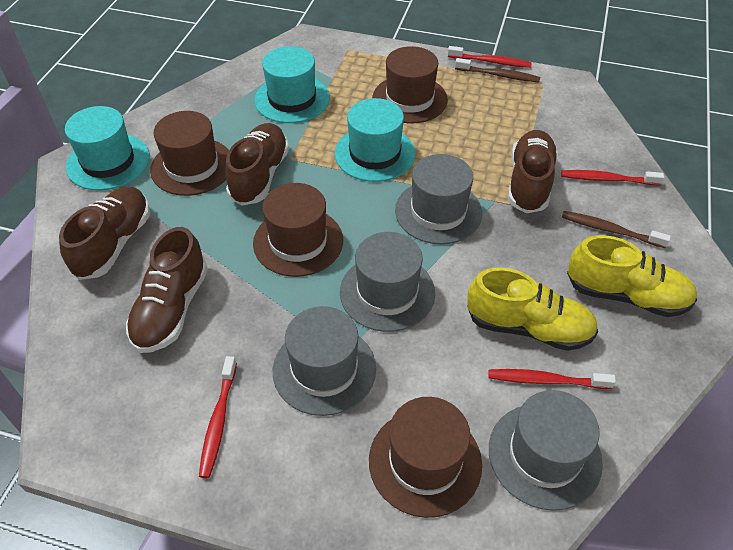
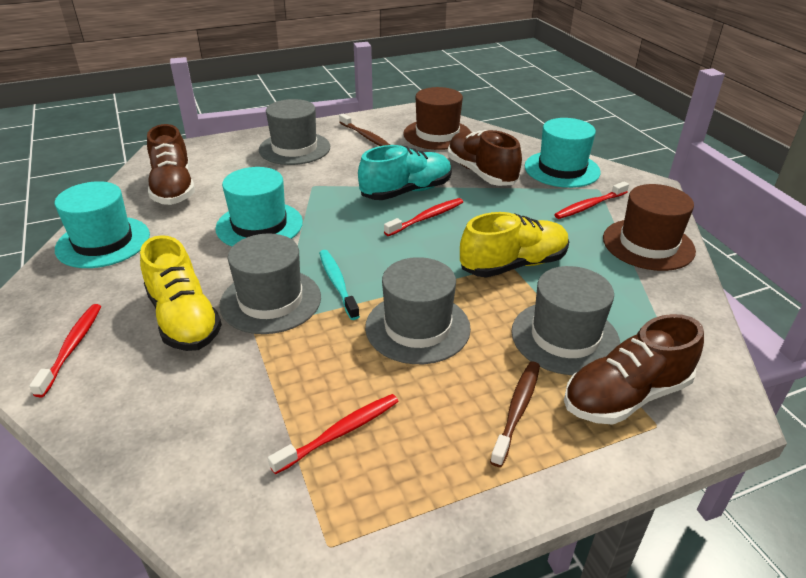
brown hat: 4 -> 2
brown shoe: 4 -> 3
turquoise shoe: 0 -> 1
turquoise toothbrush: 0 -> 1

